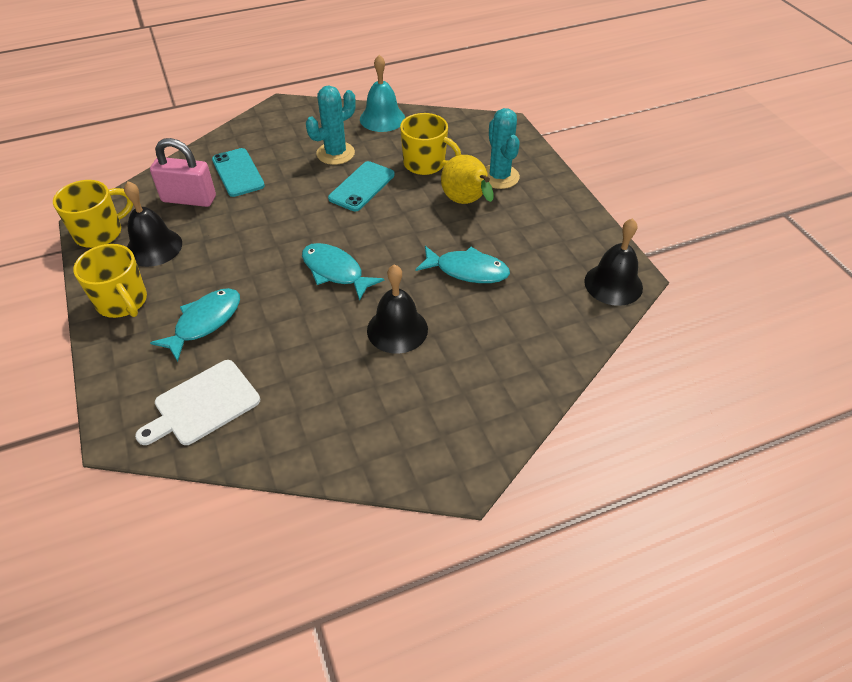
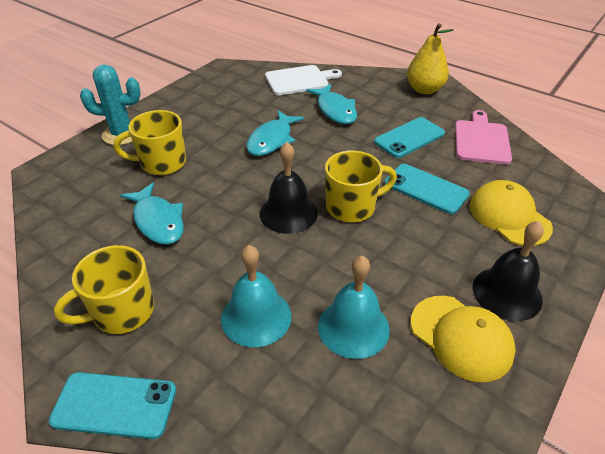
black bell: 3 -> 2
pink cutting board: 0 -> 1
pink padlock: 1 -> 0
turquoise bell: 1 -> 2
turquoise cactus: 2 -> 1
turquoise phone: 2 -> 3
yellow cap: 0 -> 2

